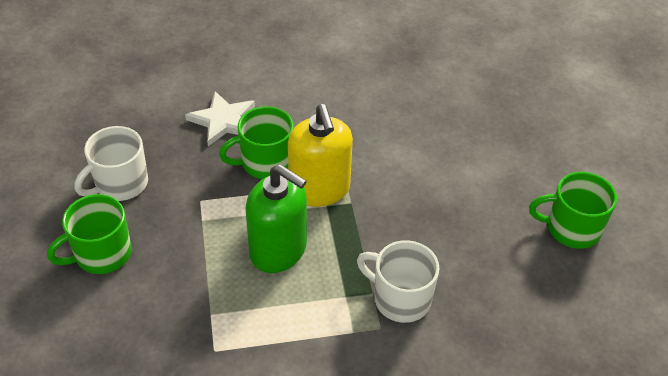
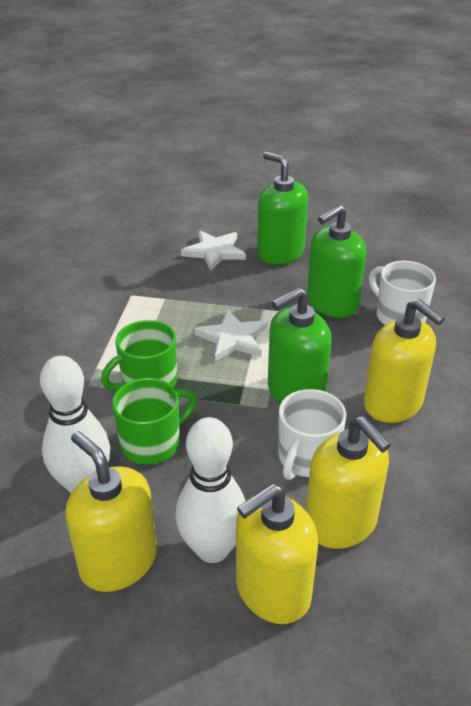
green mug: 3 -> 2
green soap dispenser: 1 -> 3
white bowling pin: 0 -> 2
white star: 1 -> 2
yellow soap dispenser: 1 -> 4

